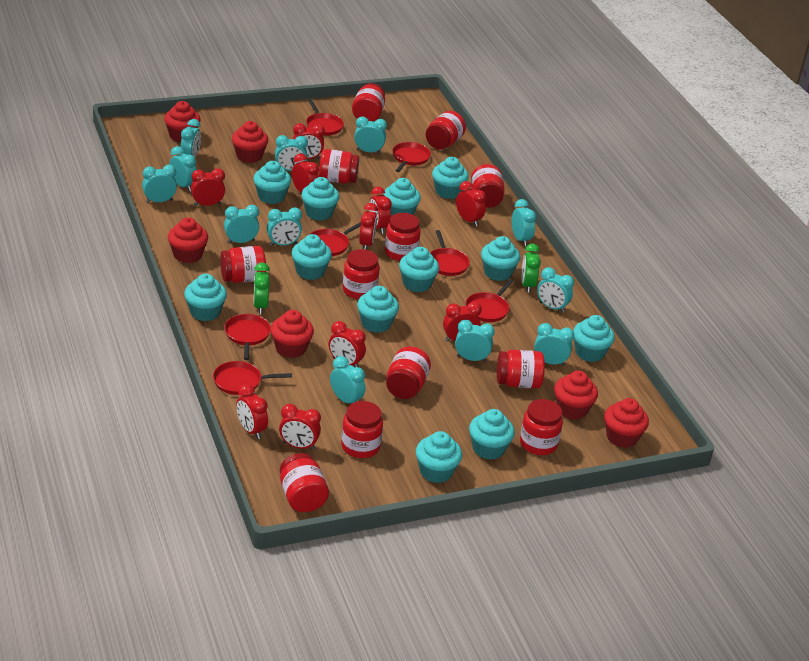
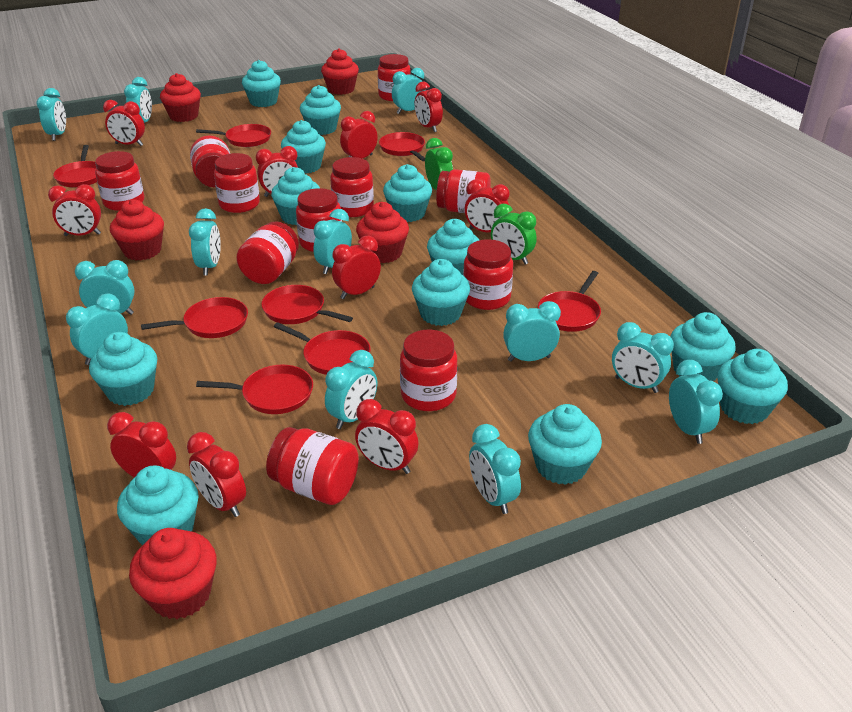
red cupcake: 6 -> 5
red jar: 12 -> 11
red pan: 7 -> 8

